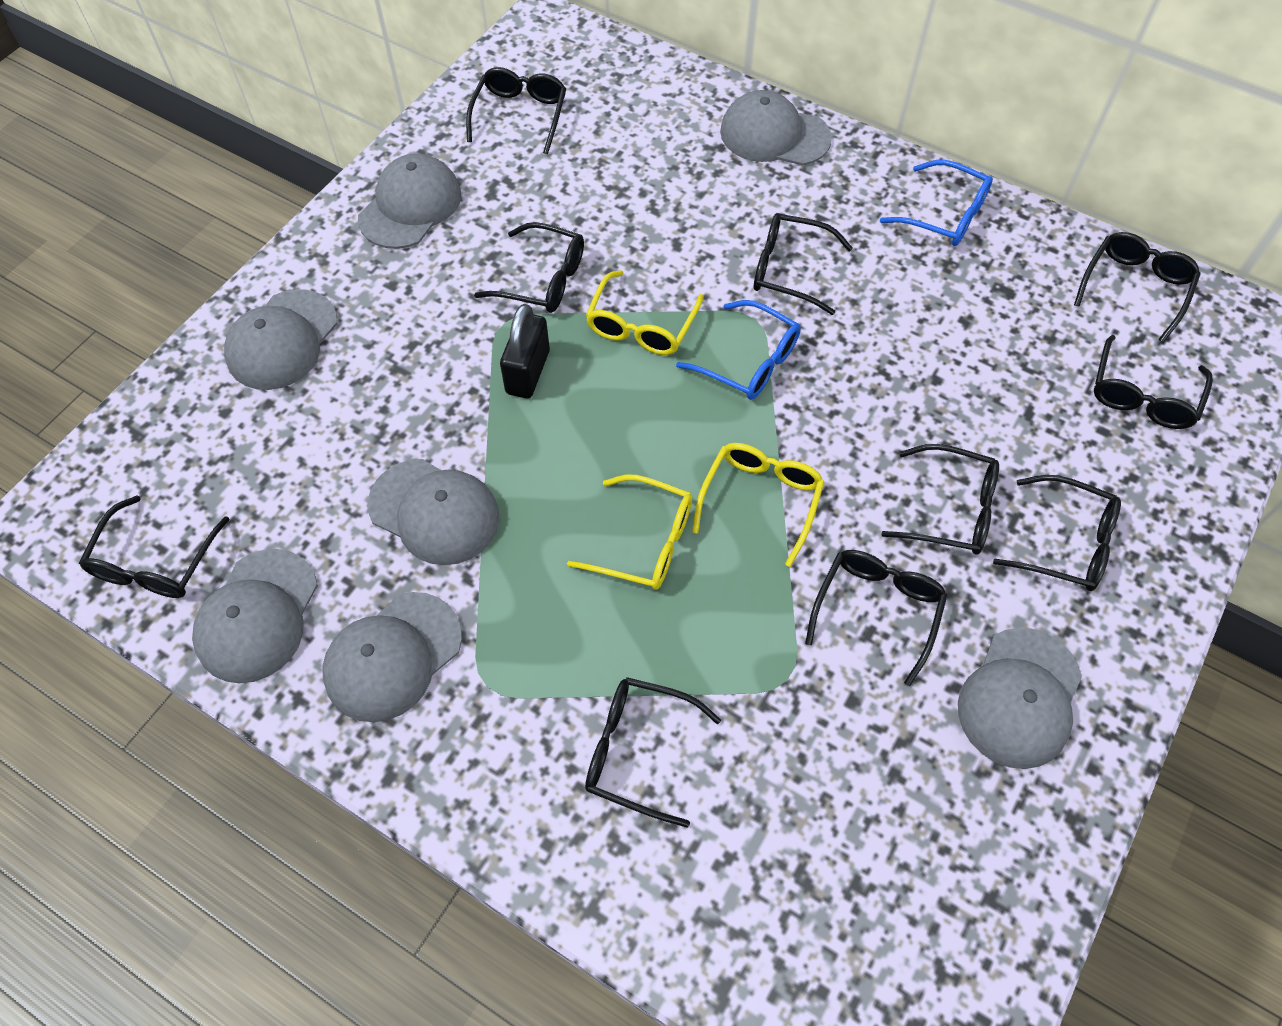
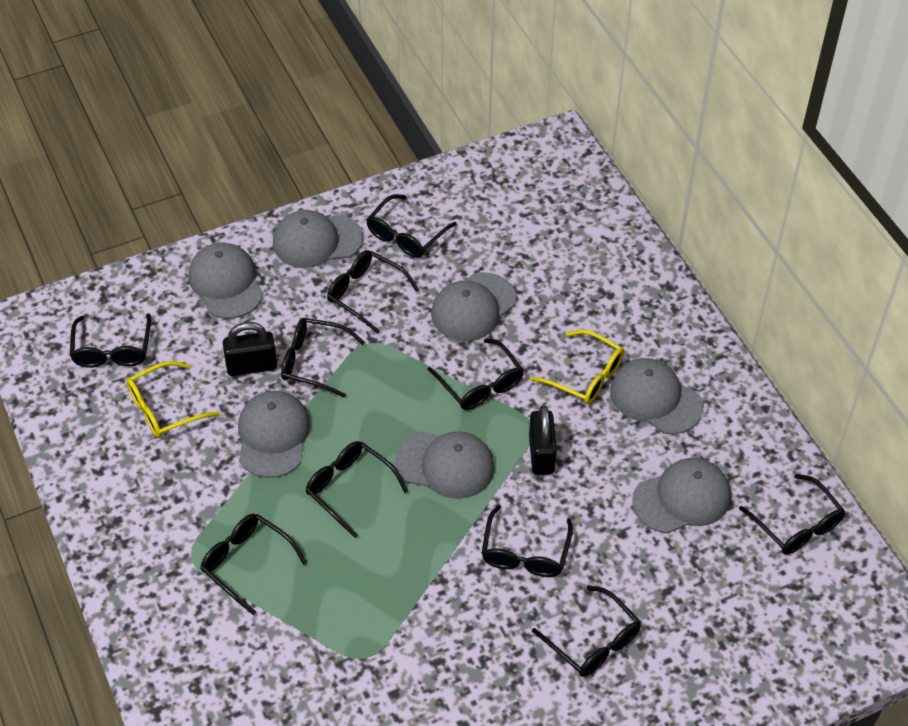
black padlock: 1 -> 2
blue glasses: 2 -> 0
yellow glasses: 3 -> 2

